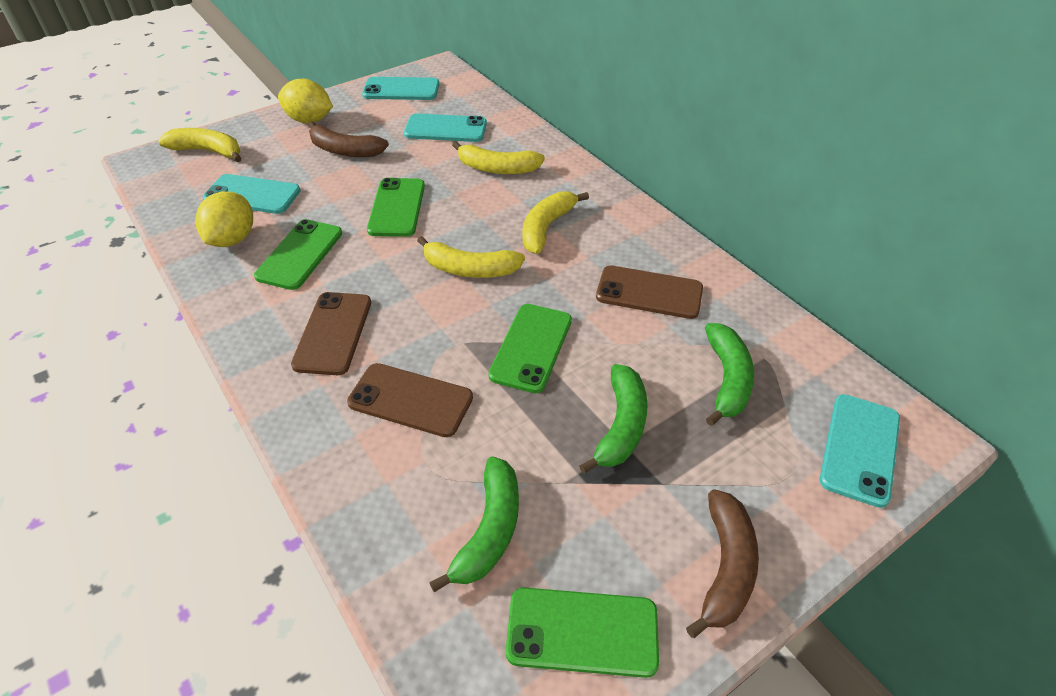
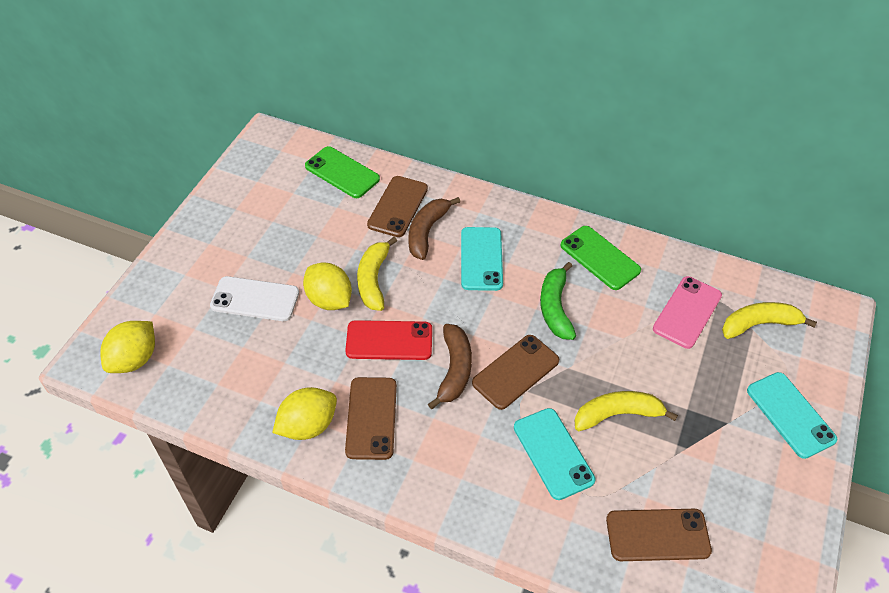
brown phone: 3 -> 4
green banana: 3 -> 1
green phone: 4 -> 2
pink phone: 0 -> 1
red phone: 0 -> 1
turquoise phone: 4 -> 3
white phone: 0 -> 1
yellow banana: 4 -> 3
yellow lemon: 2 -> 3

